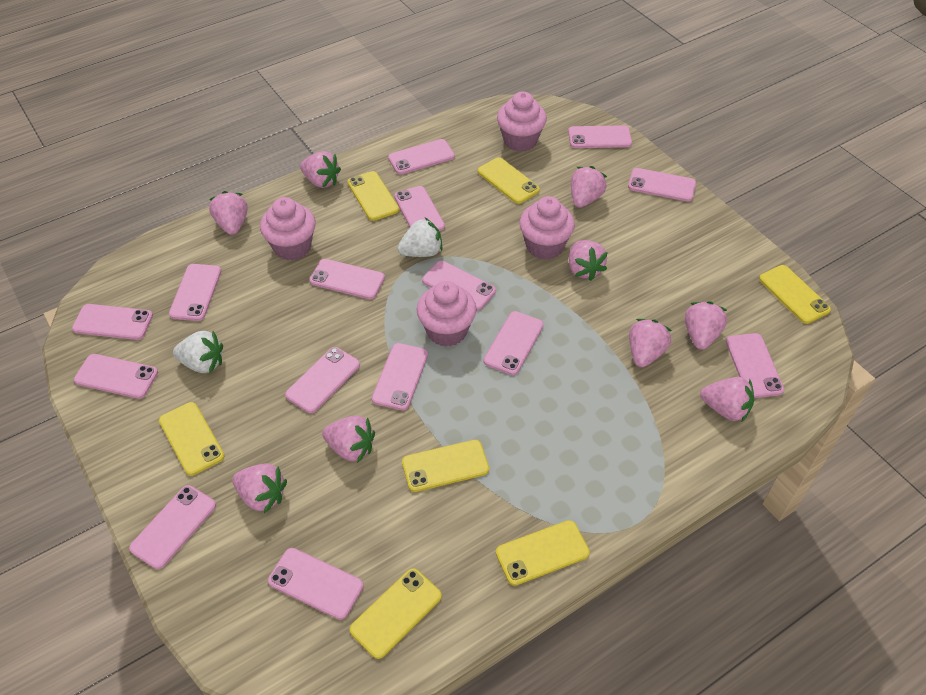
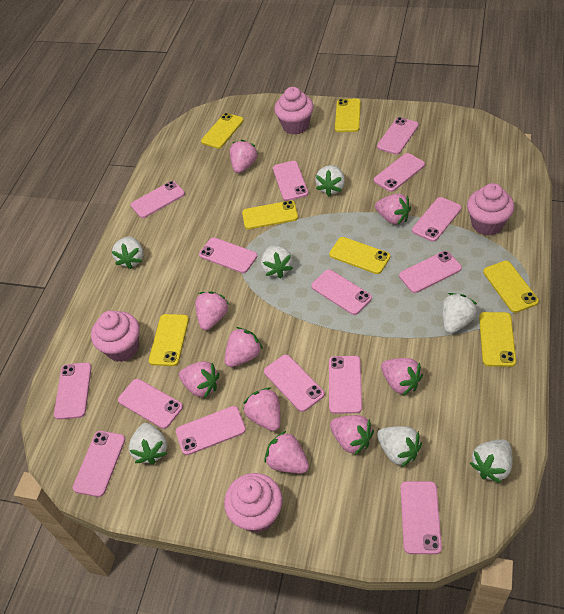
white strawberry: 2 -> 7

